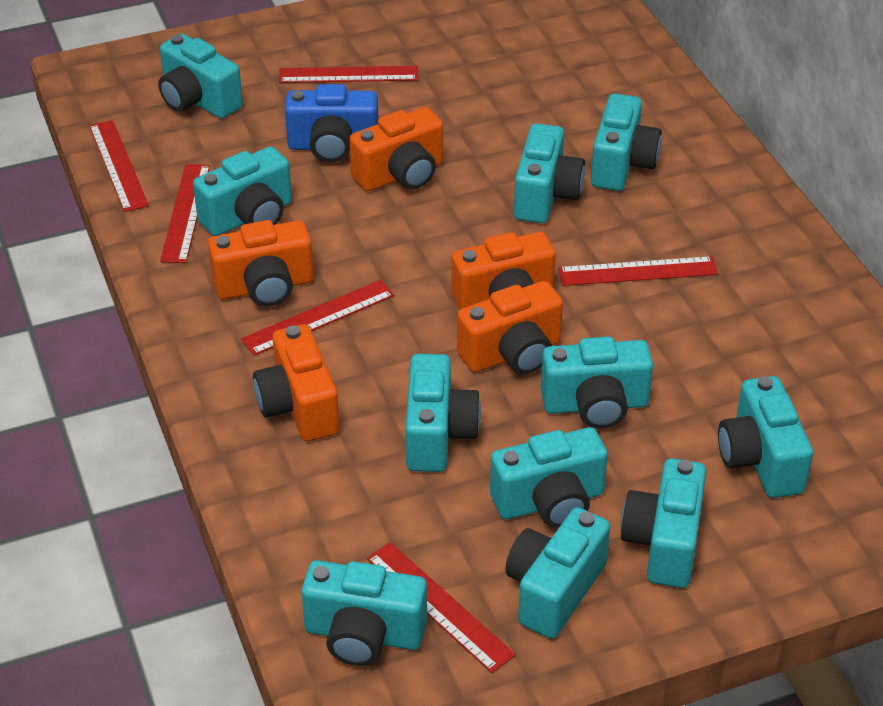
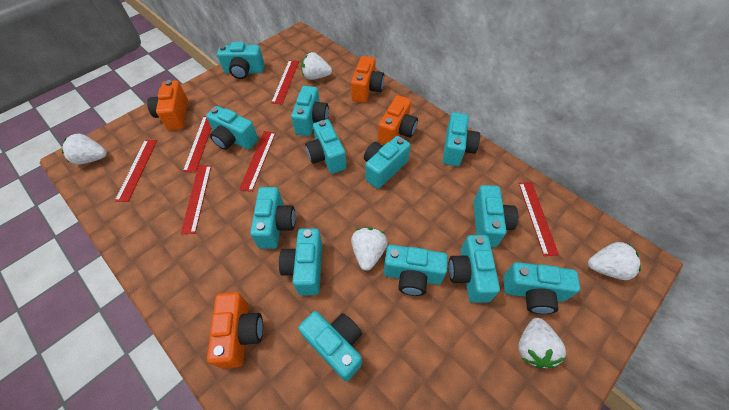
blue camera: 1 -> 0
orange camera: 5 -> 4
turquoise camera: 11 -> 13
white strawberry: 0 -> 5

